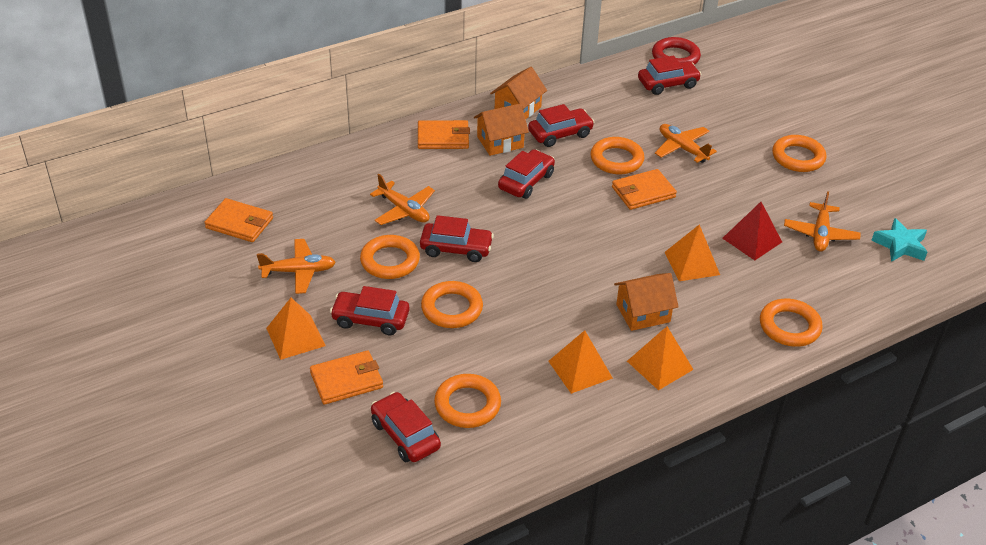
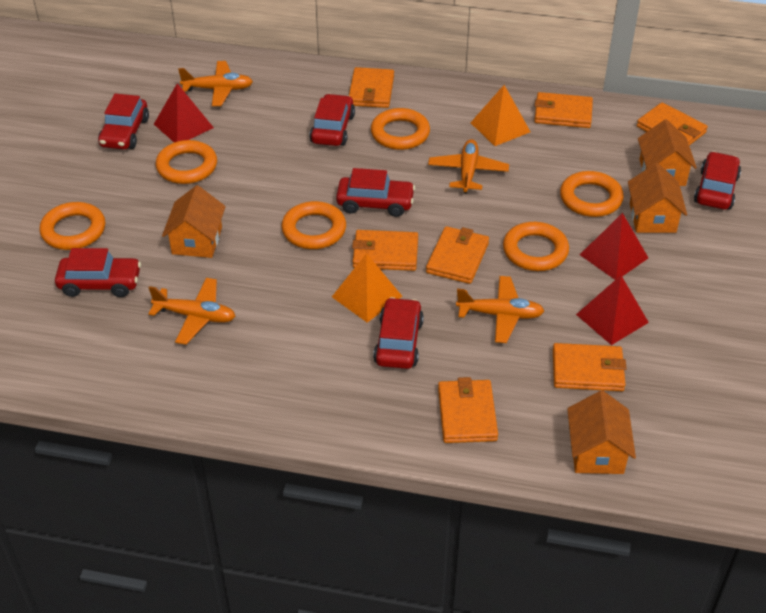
orange house: 3 -> 4
orange pyramid: 4 -> 2
orange wallet: 4 -> 7
red pyramid: 1 -> 3
red ring: 1 -> 0
turquoise star: 1 -> 0

